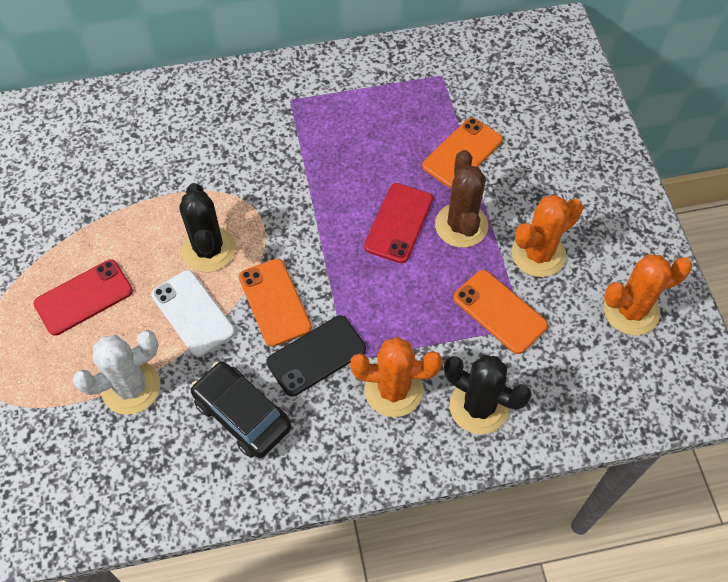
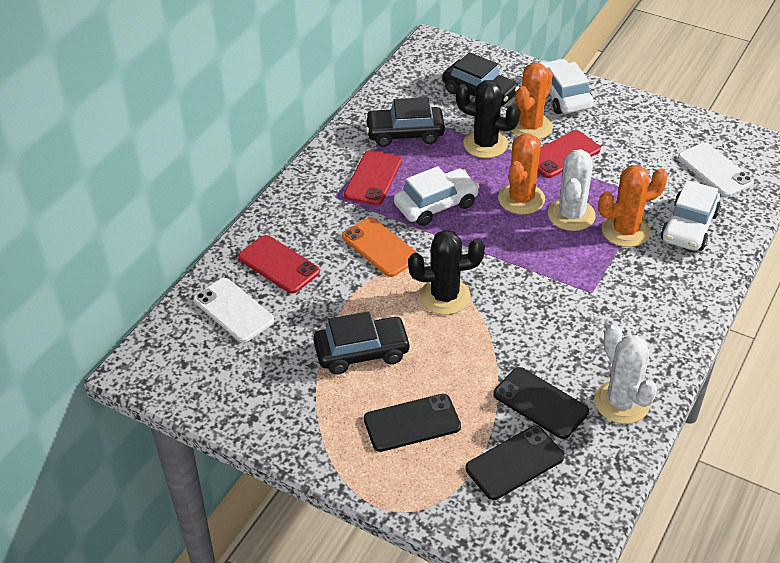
black car: 1 -> 3
black phone: 1 -> 3
brown cactus: 1 -> 0
orange phone: 3 -> 1
red phone: 2 -> 3
white cactus: 1 -> 2
white car: 0 -> 3
white phone: 1 -> 2

